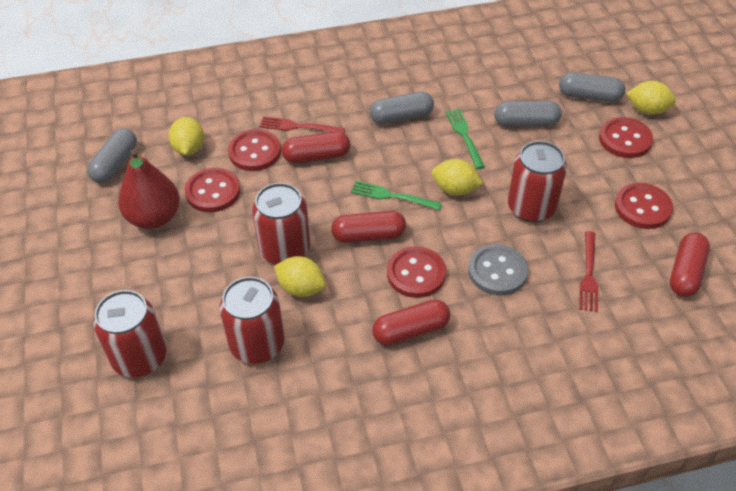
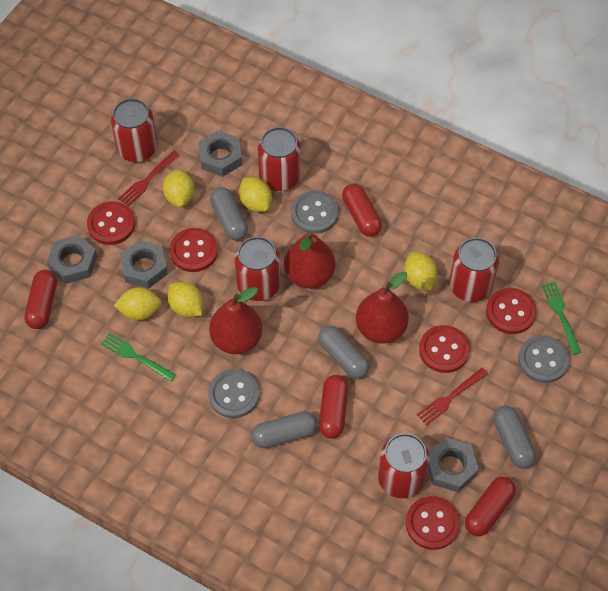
grey button: 1 -> 3
grey nut: 0 -> 4
red can: 4 -> 5
red pear: 1 -> 3
yellow lemon: 4 -> 5

